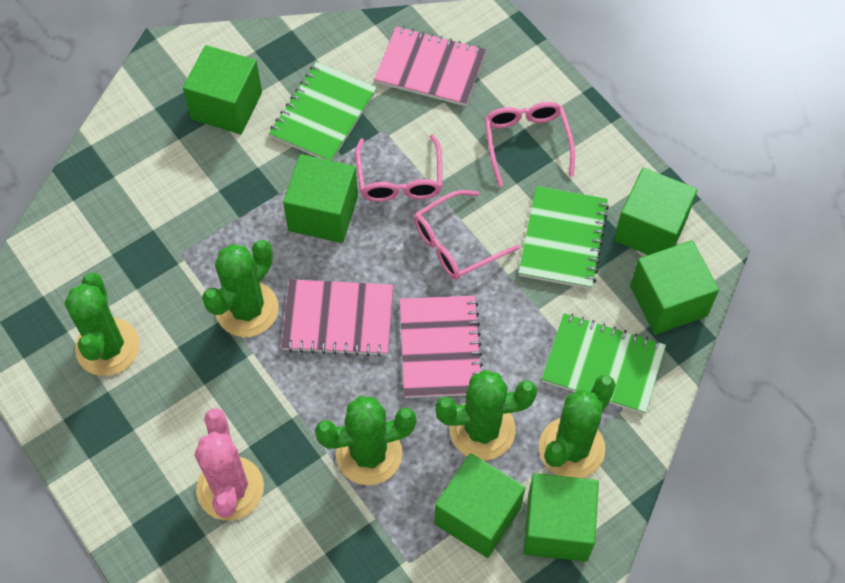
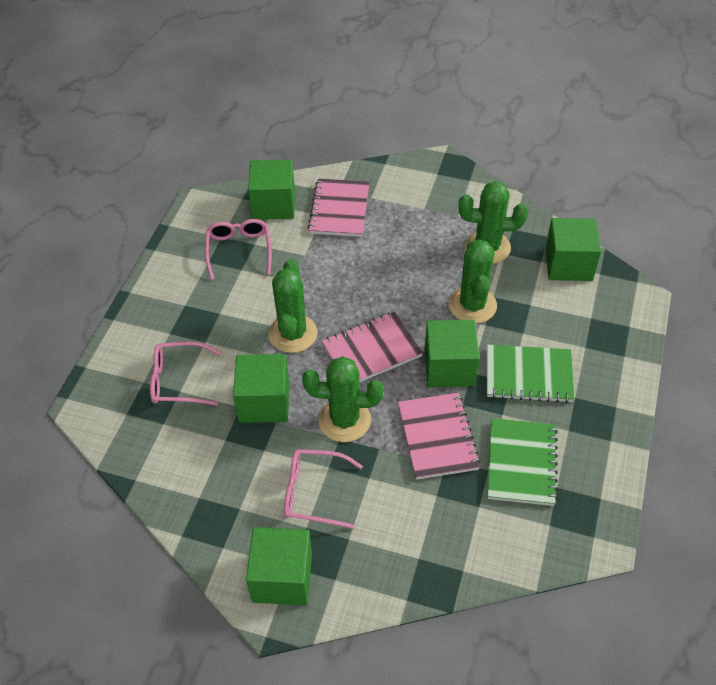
green cactus: 5 -> 4
green cube: 6 -> 5
green notebook: 3 -> 2
pink cactus: 1 -> 0

